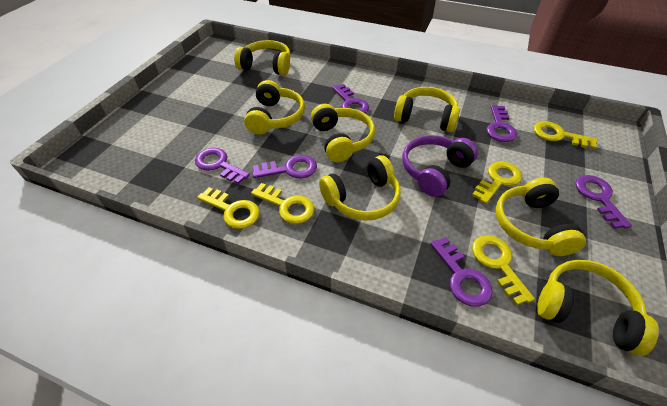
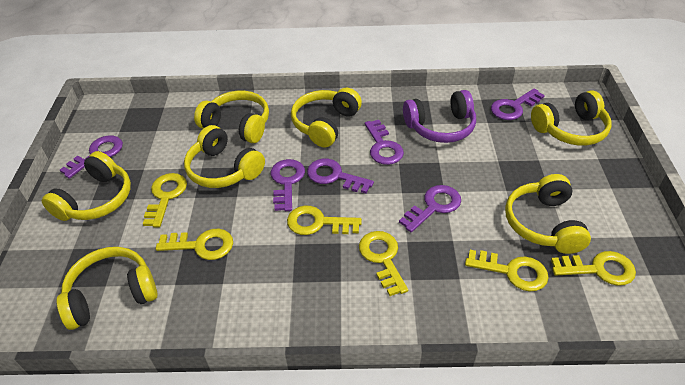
yellow key: 5 -> 6

